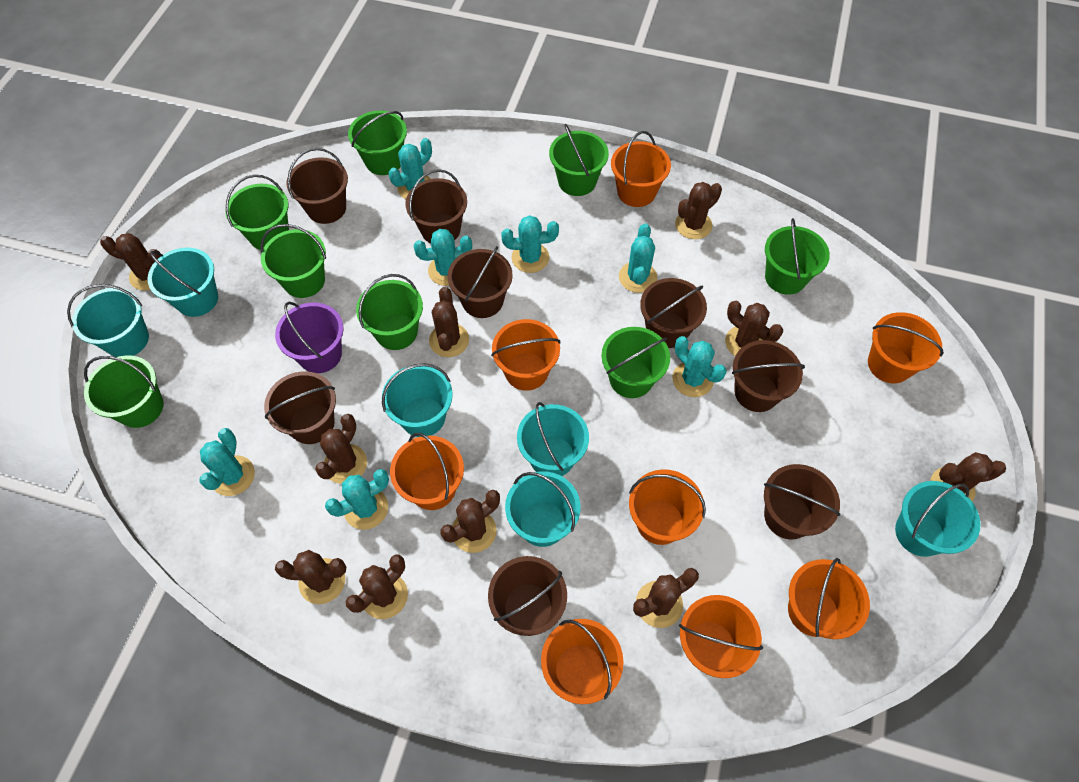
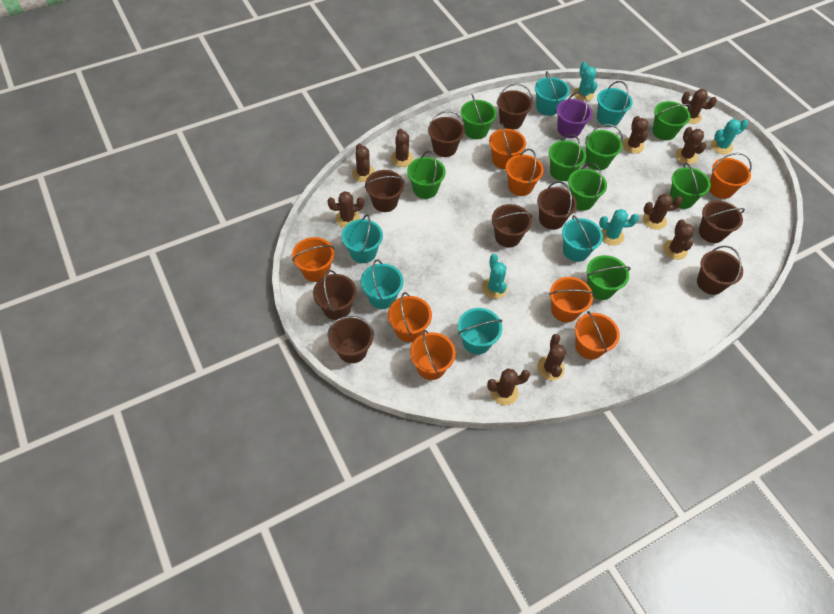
brown bucket: 8 -> 9
turquoise cactus: 7 -> 4

